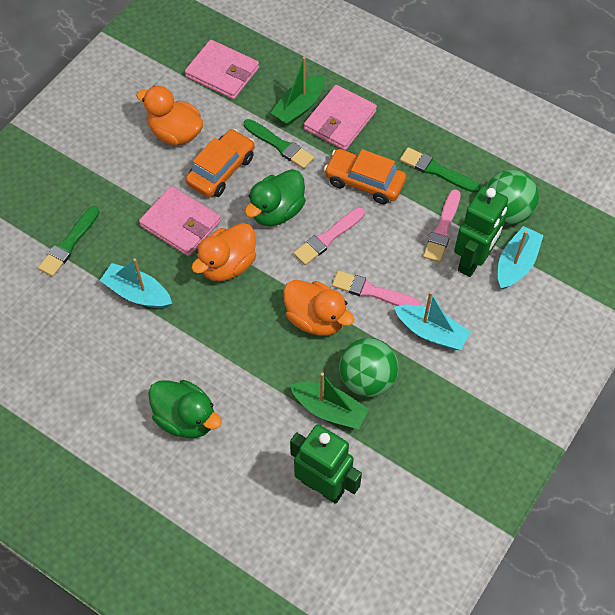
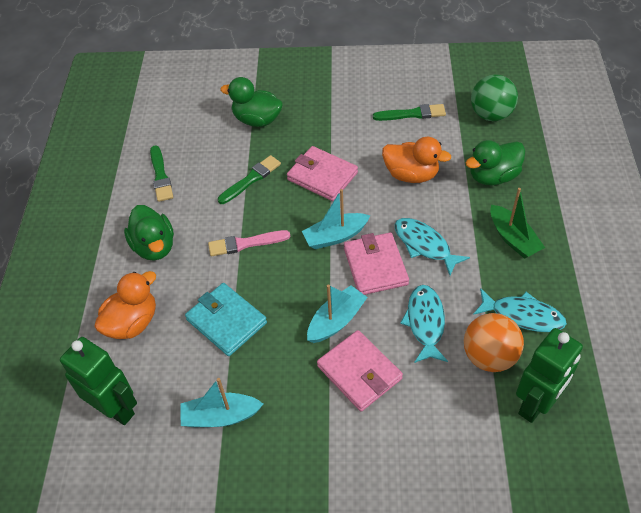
green ball: 2 -> 1
green boat: 2 -> 1
green duck: 2 -> 3
orange ball: 0 -> 1
orange car: 2 -> 0
orange duck: 3 -> 2
pink brush: 3 -> 1
turquoise fish: 0 -> 3
turquoise wallet: 0 -> 1

